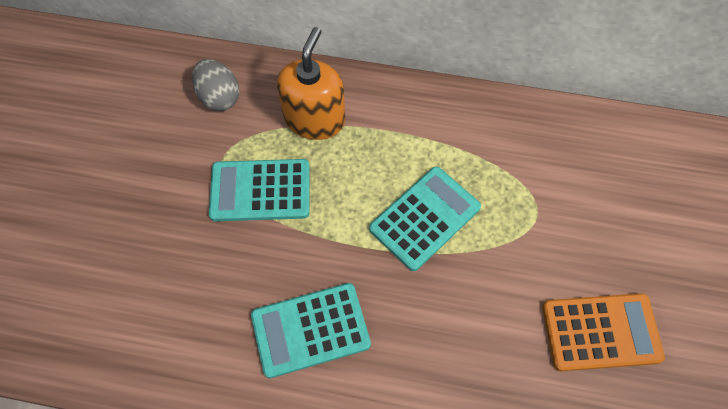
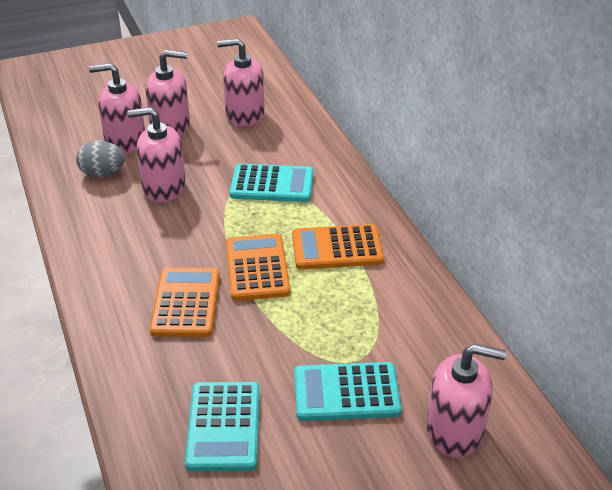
orange calculator: 1 -> 3
orange soap dispenser: 1 -> 0
pink soap dispenser: 0 -> 5

